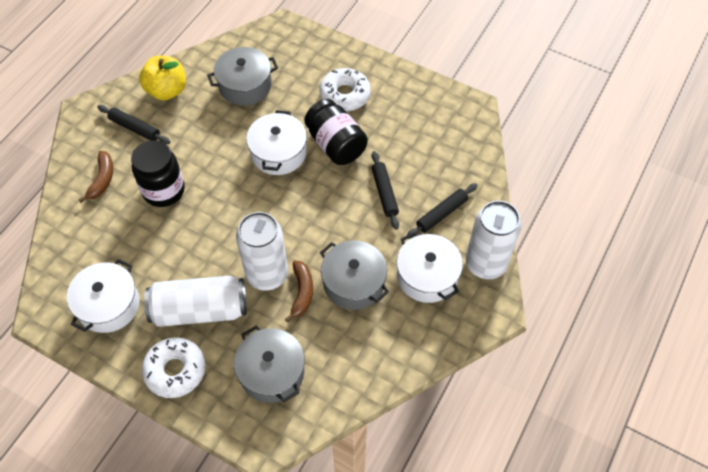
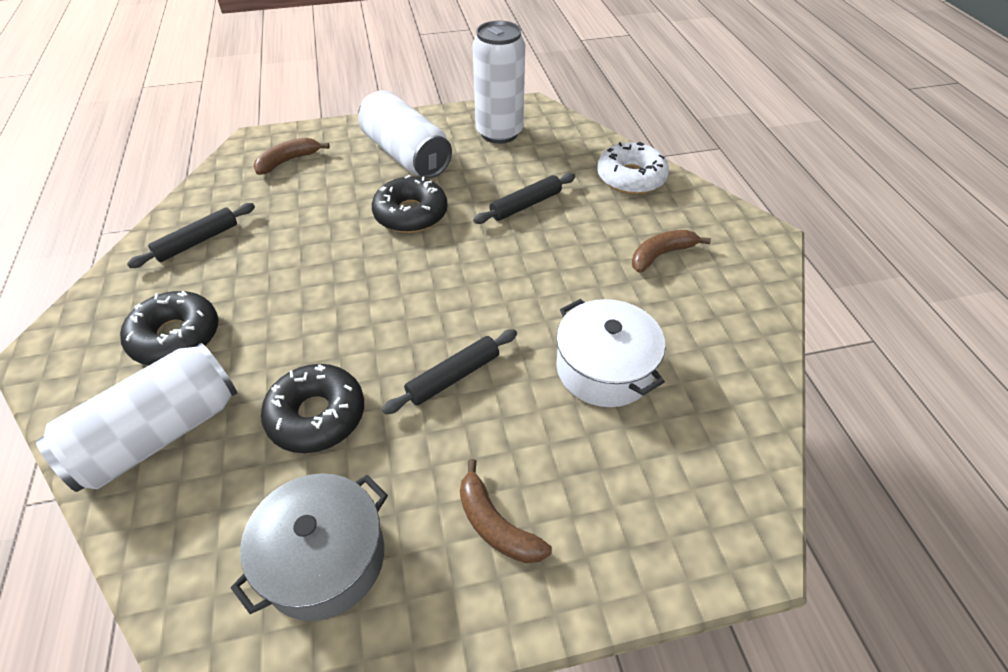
black donut: 0 -> 3
black jar: 2 -> 0
brown banana: 2 -> 3
grey pot: 3 -> 1
white donut: 2 -> 1
white pot: 3 -> 1
yellow apple: 1 -> 0

